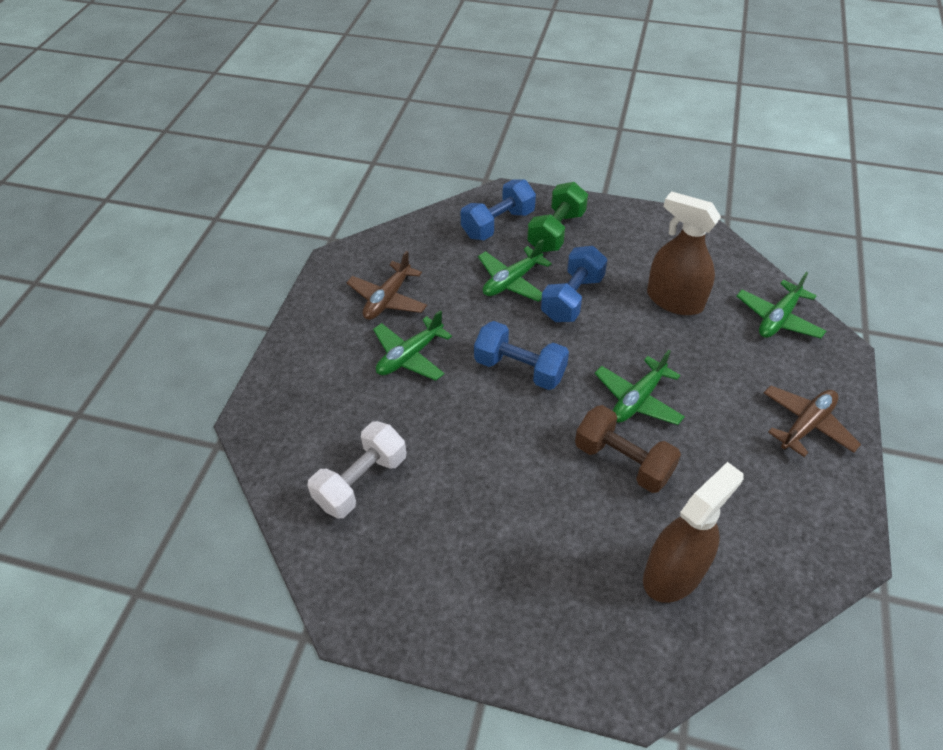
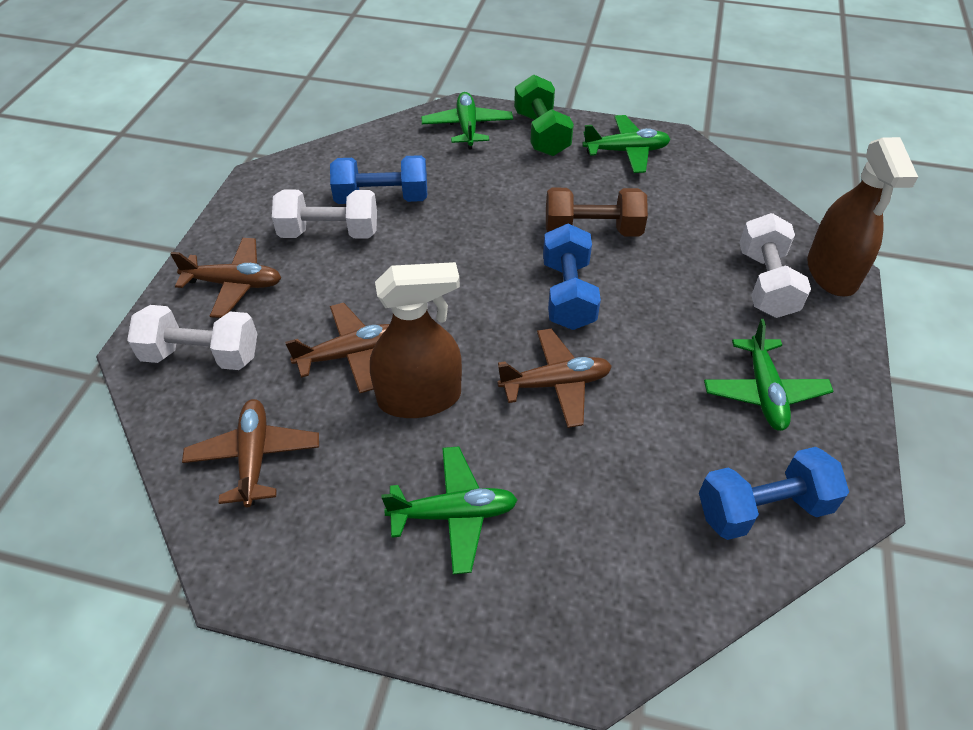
brown plane: 2 -> 4
white dumbbell: 1 -> 3

